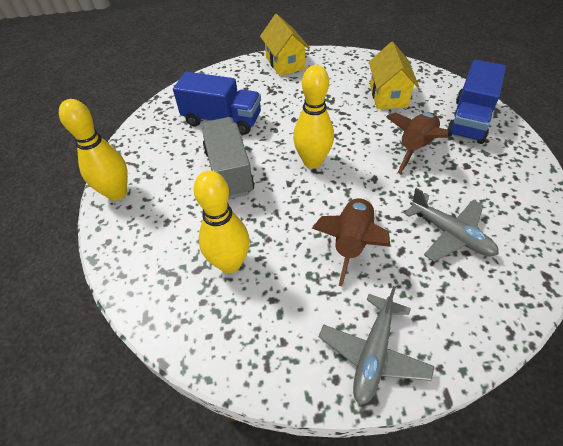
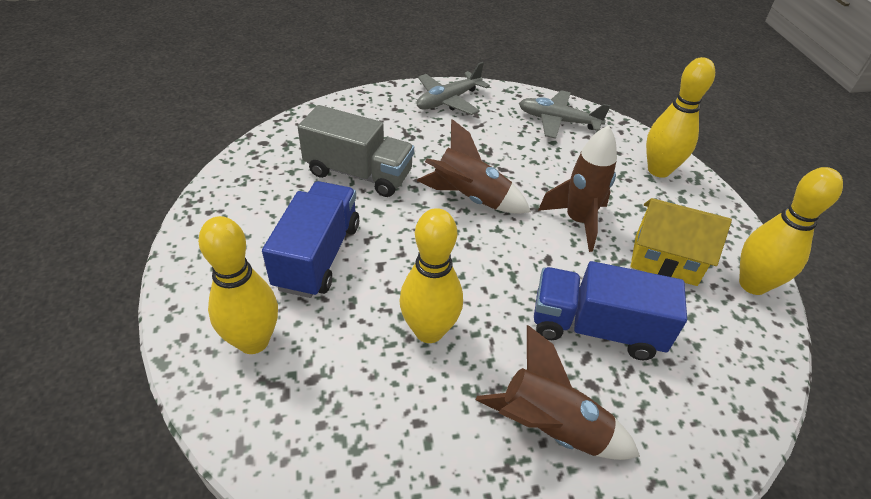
brown rocket: 2 -> 3
yellow bowling pin: 3 -> 4
yellow house: 2 -> 1

